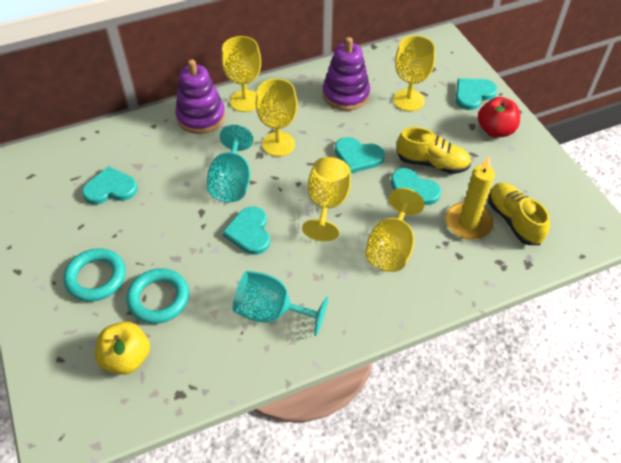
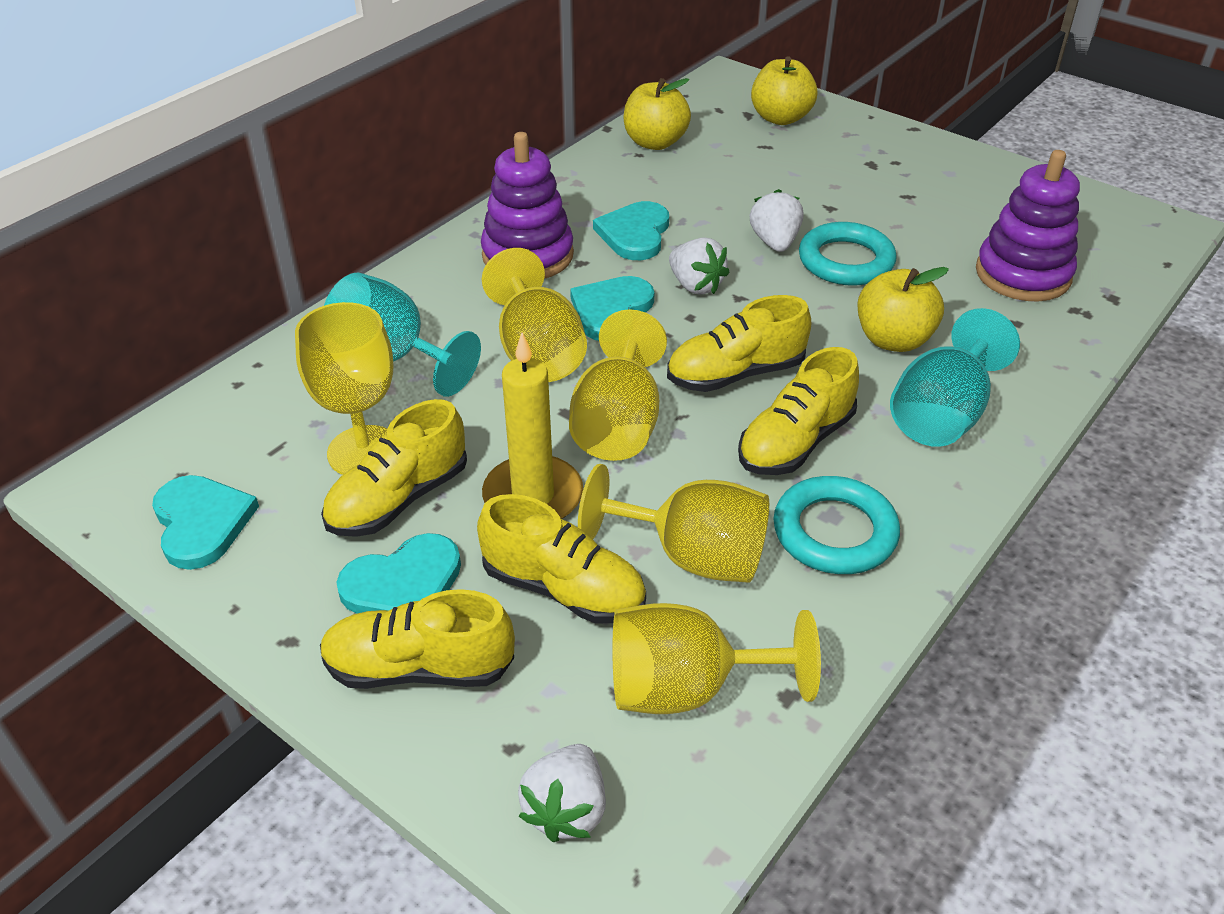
red apple: 1 -> 0
turquoise heart: 5 -> 4
white strawberry: 0 -> 3
yellow apple: 1 -> 3
yellow shoe: 2 -> 5

